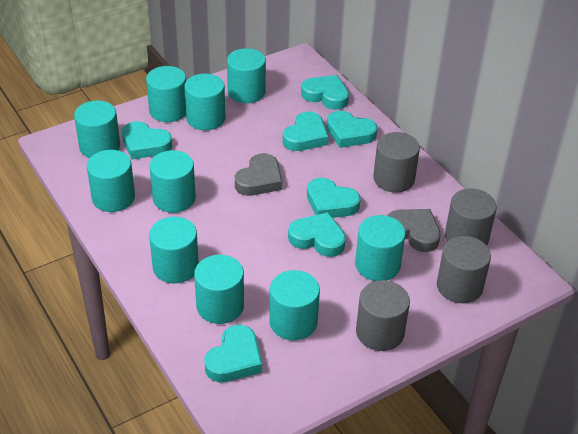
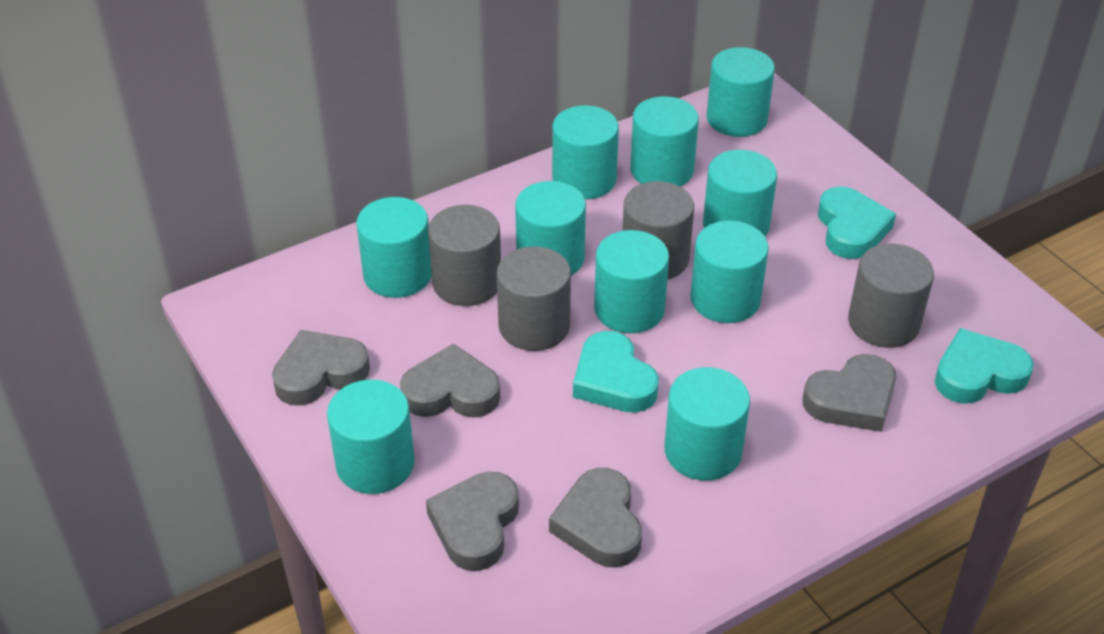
grey heart: 2 -> 5
turquoise heart: 7 -> 3

